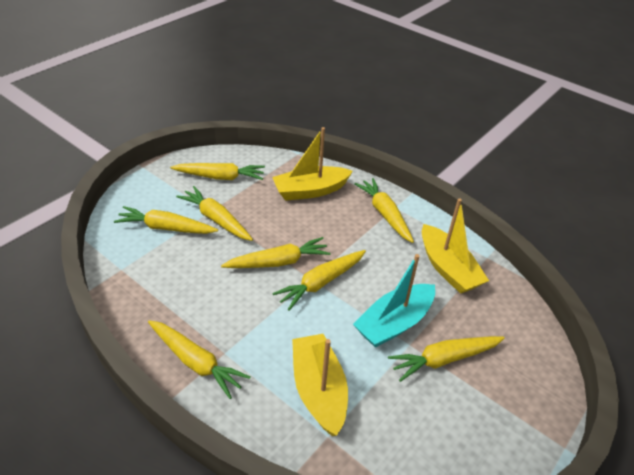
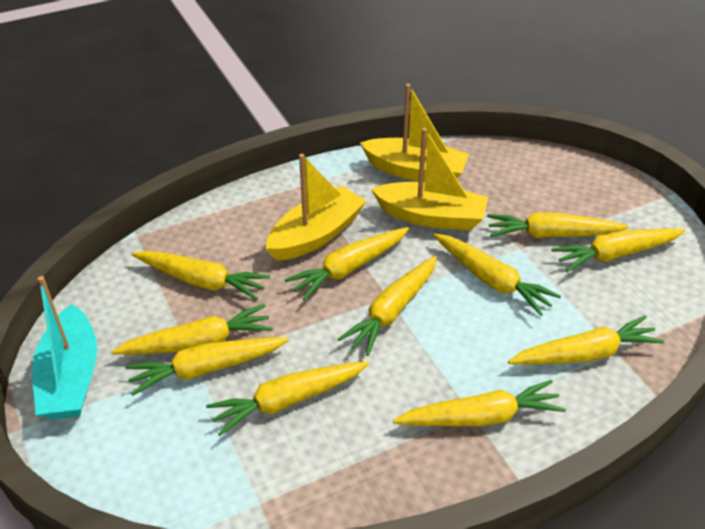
yellow carrot: 8 -> 11

